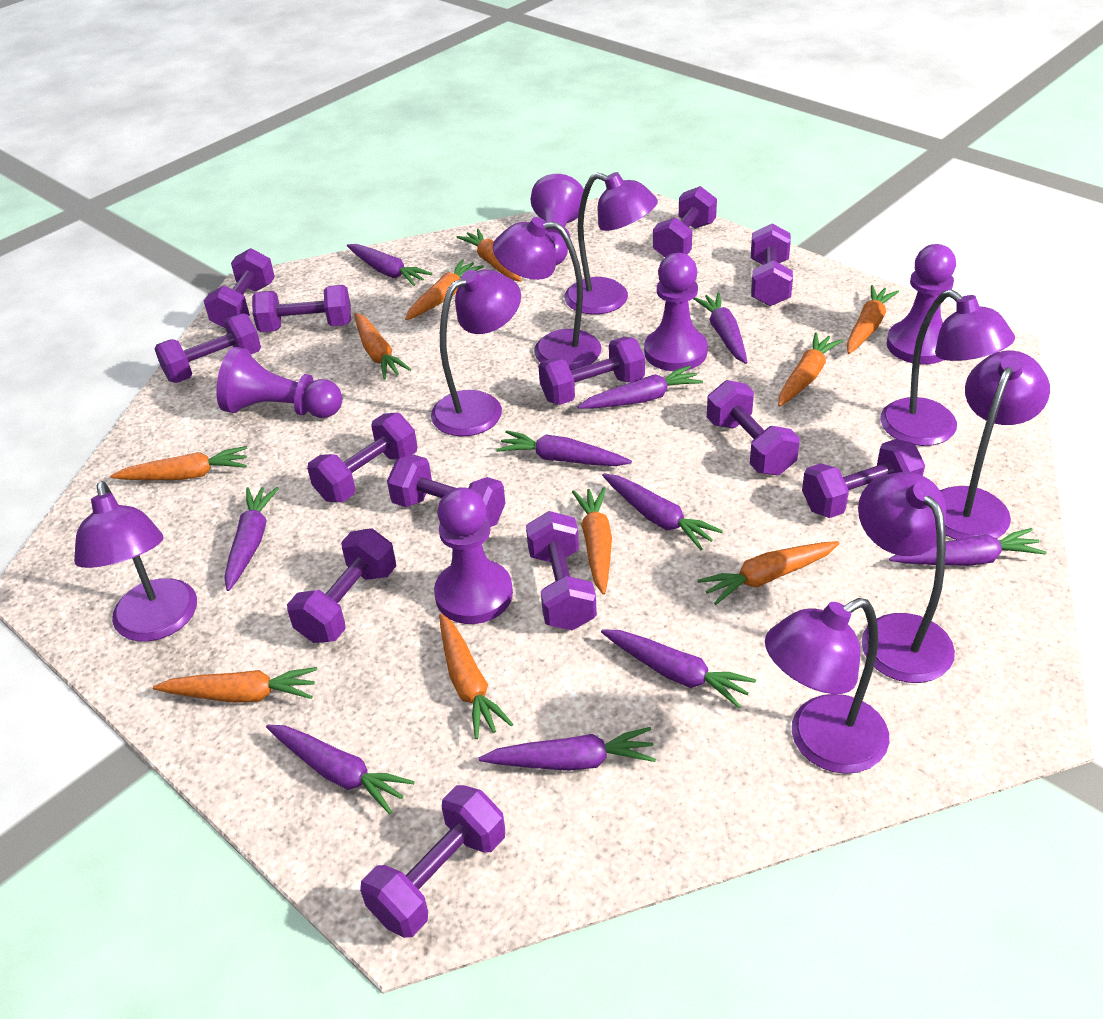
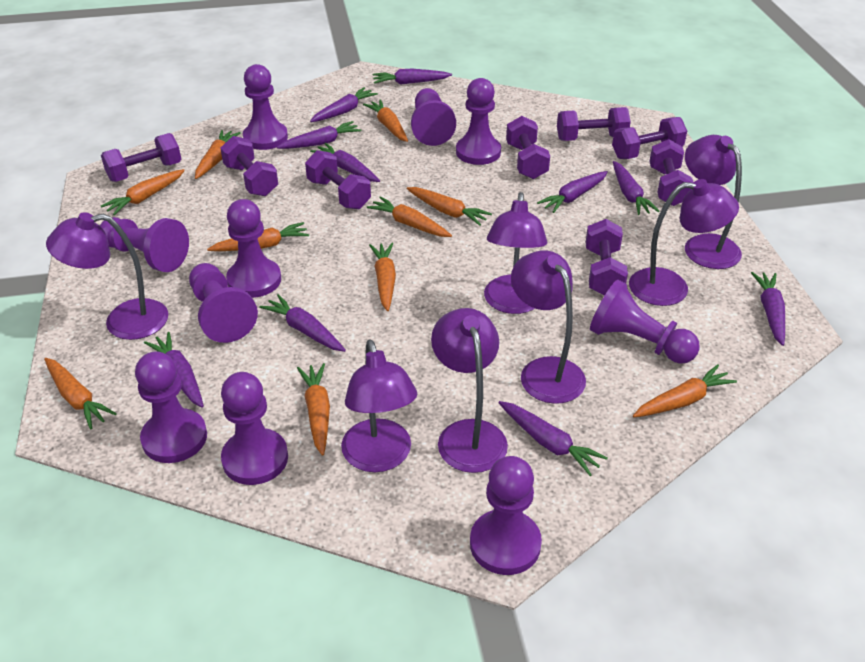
purple dumbbell: 13 -> 8
purple lamp: 8 -> 7
purple pawn: 5 -> 10

